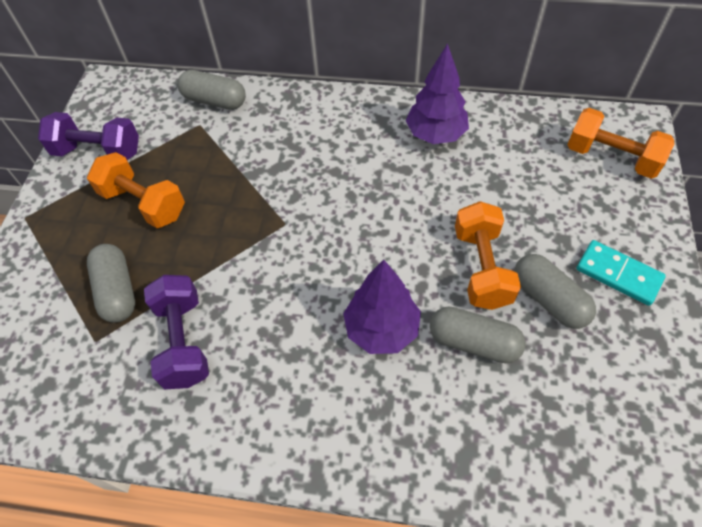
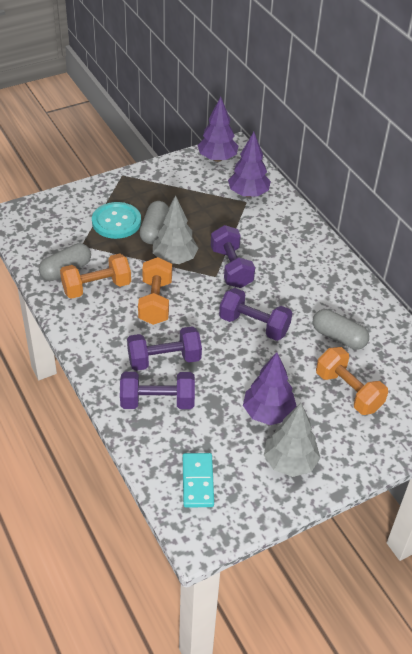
grey capsule: 4 -> 3
grey tree: 0 -> 2
purple dumbbell: 2 -> 4
purple tree: 2 -> 3
turquoise button: 0 -> 1

